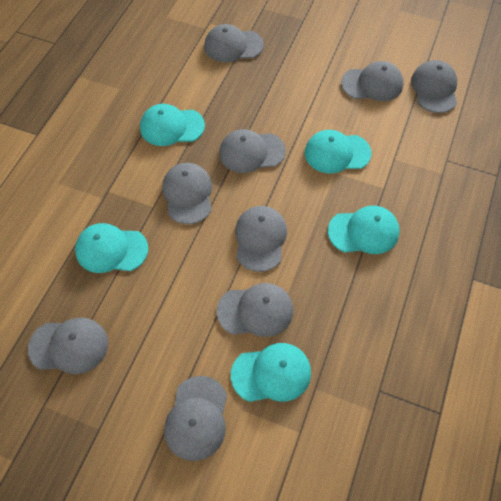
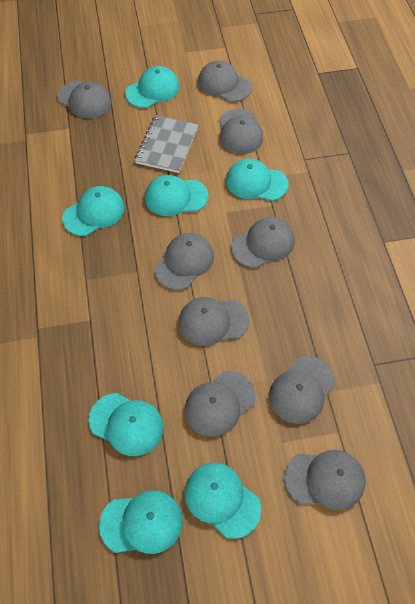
grey notebook: 0 -> 1
turquoise cap: 5 -> 7

